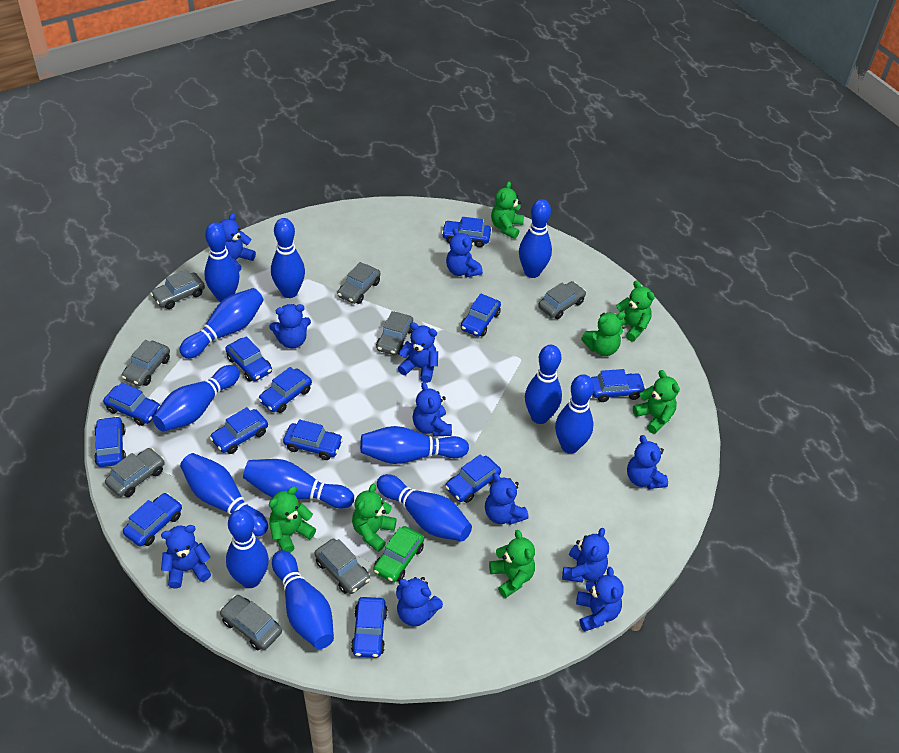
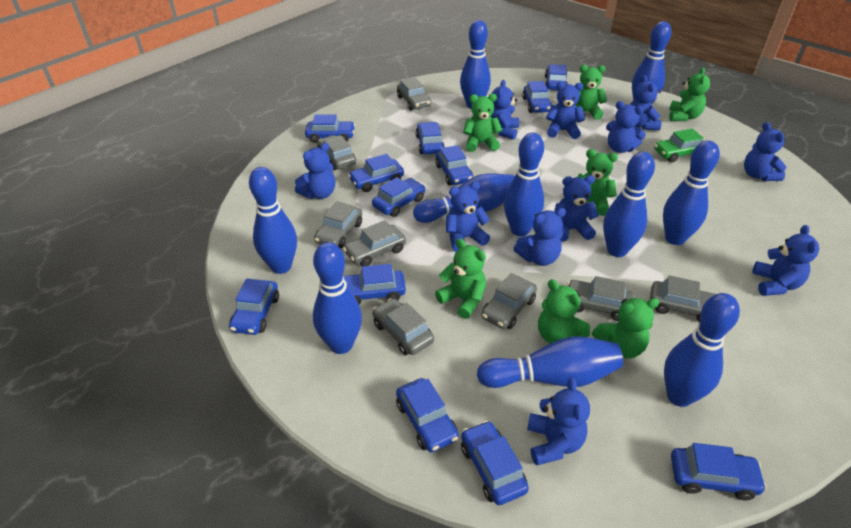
blue bowling pin: 13 -> 10

